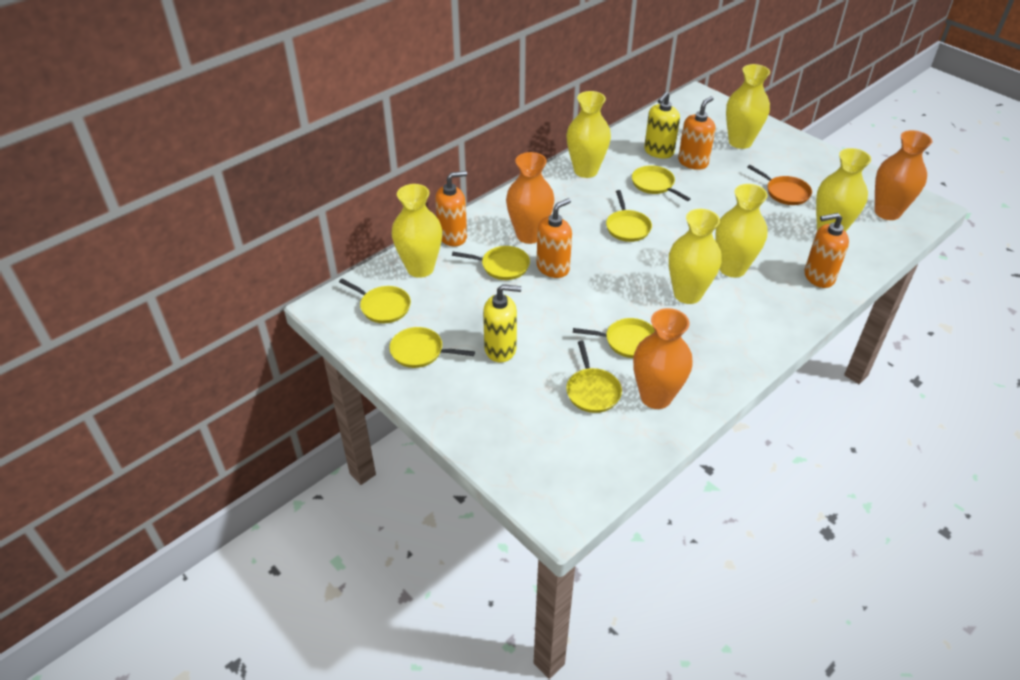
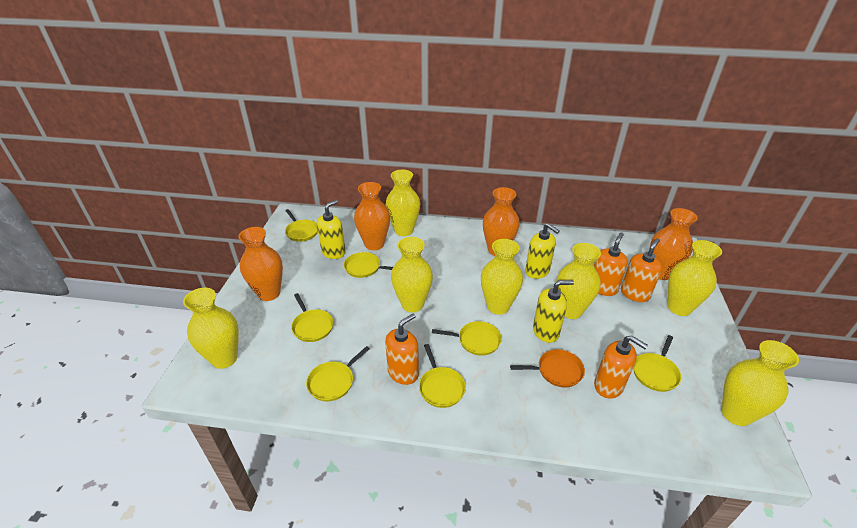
orange vase: 3 -> 4
yellow soap dispenser: 2 -> 3
yellow vase: 6 -> 7

